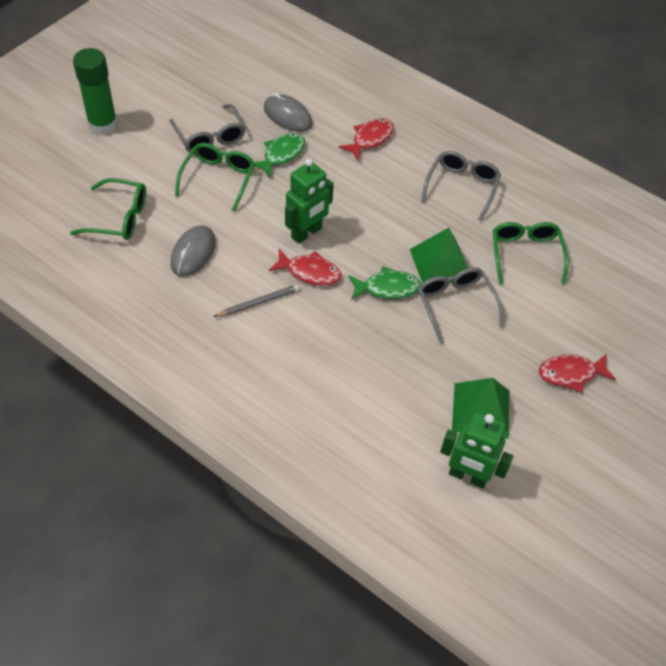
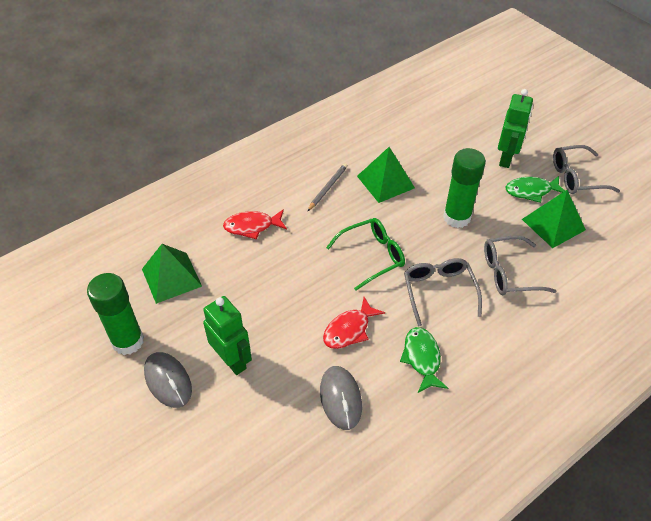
green glasses: 3 -> 1
green glue stick: 1 -> 2
green pyramid: 2 -> 3
red fish: 3 -> 2

